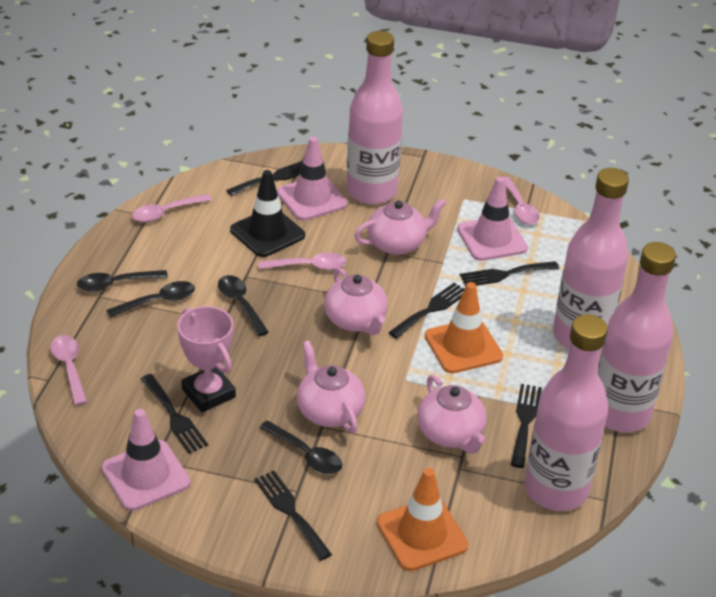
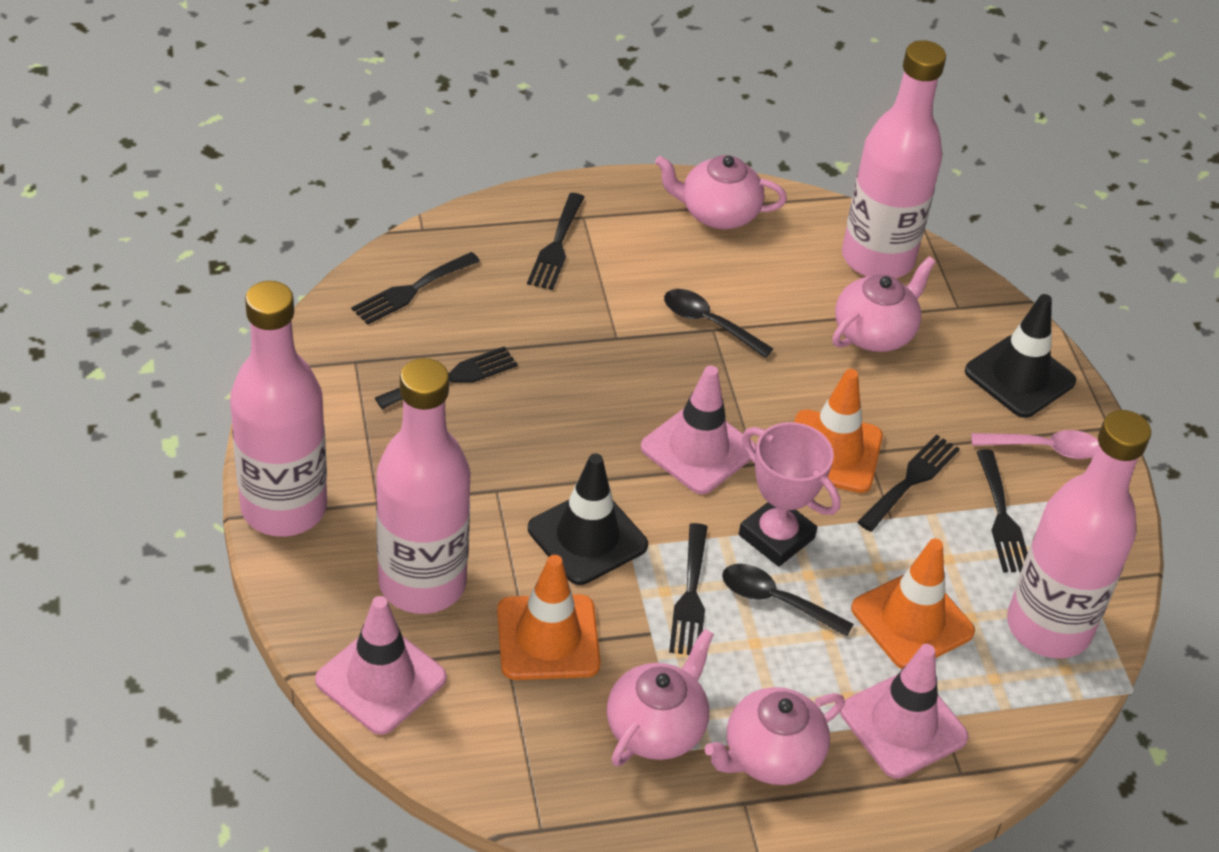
black spoon: 4 -> 2
black traffic cone: 1 -> 2
orange traffic cone: 2 -> 3
pink spoon: 4 -> 1

